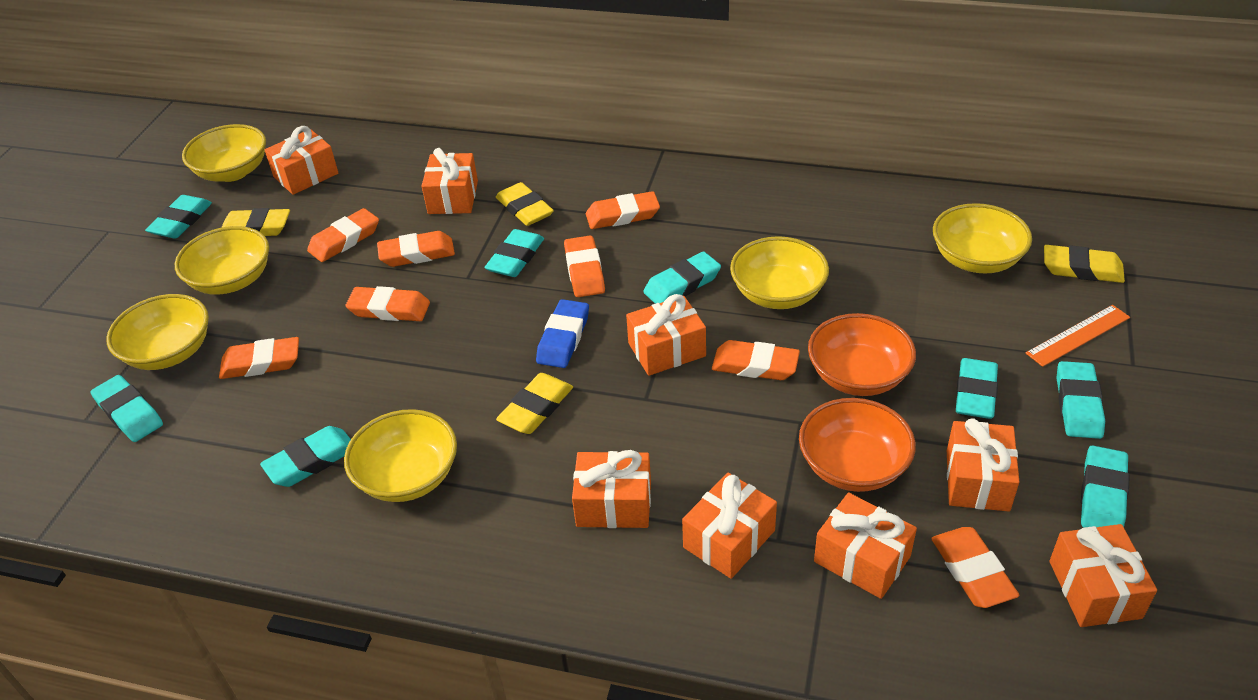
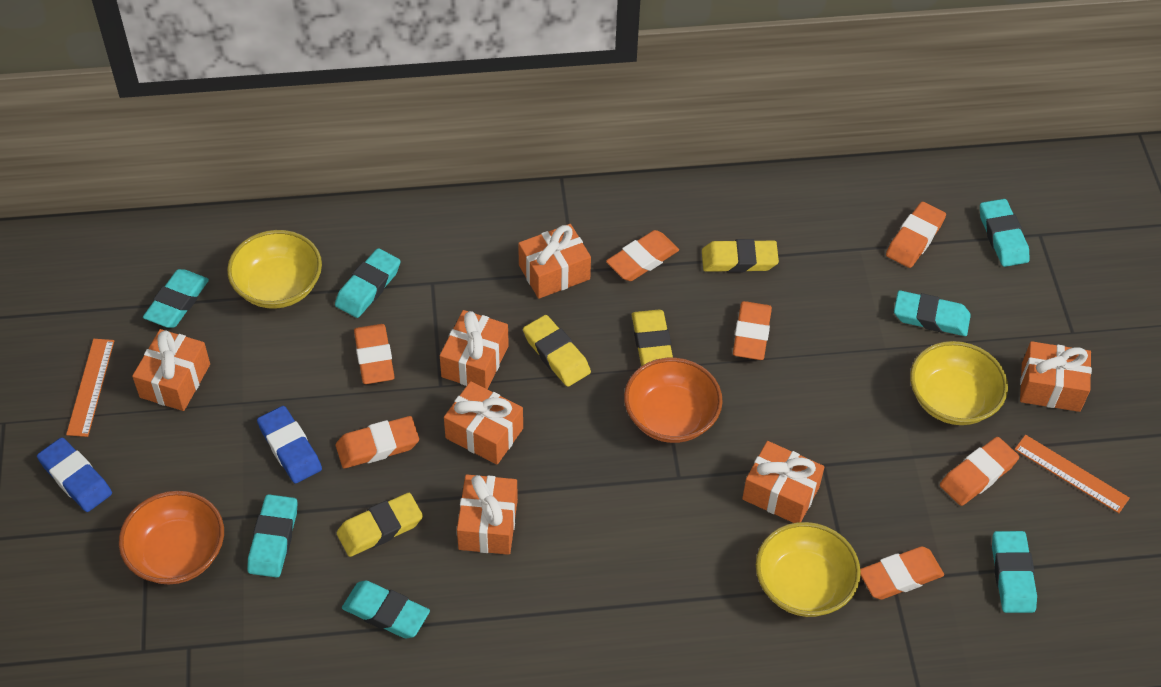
blue eraser: 1 -> 2
orange eraser: 8 -> 7
orange gift: 8 -> 7
orange ruler: 1 -> 2
turquoise eraser: 8 -> 7
yellow bowl: 6 -> 3

